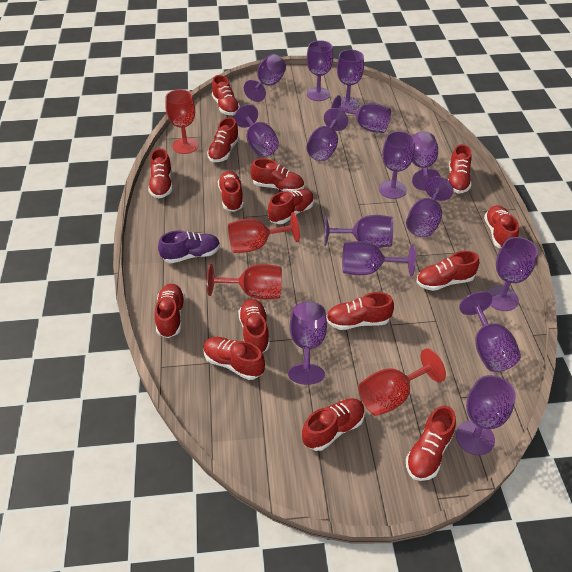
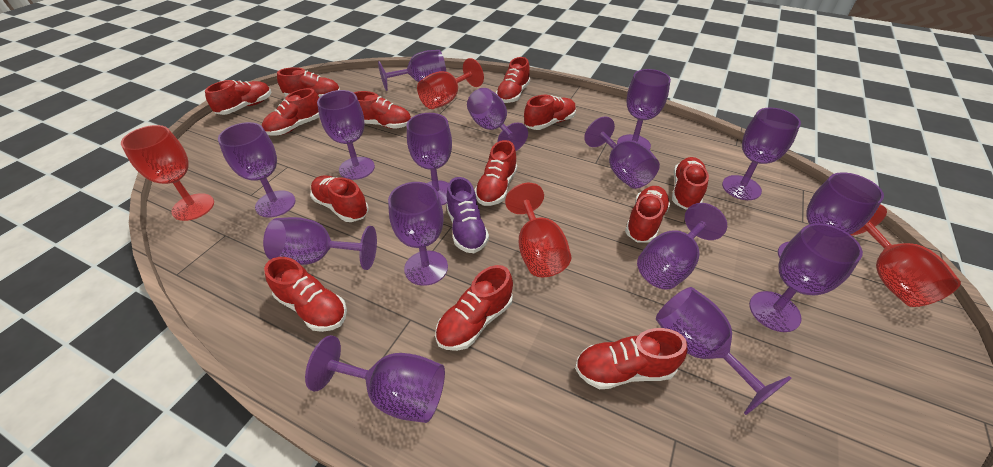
red shoe: 15 -> 13

